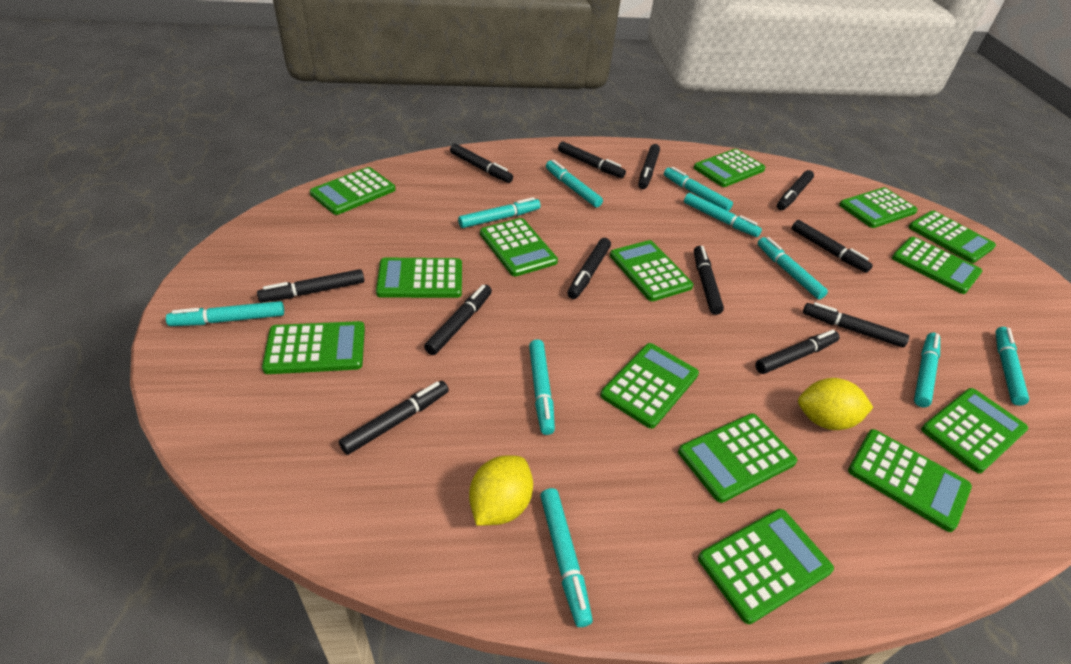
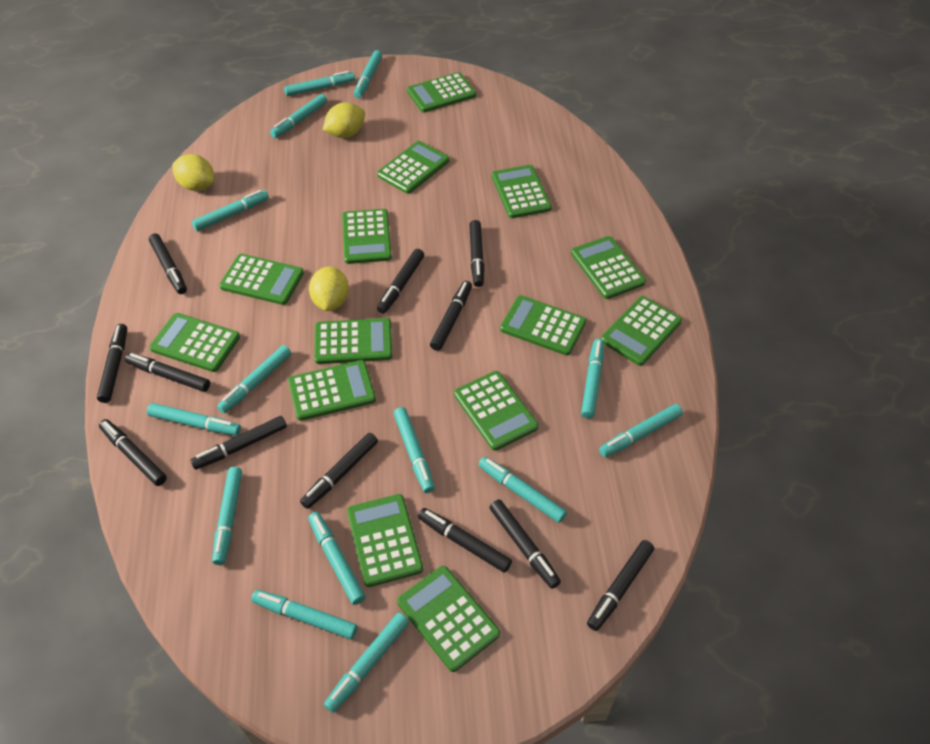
turquoise marker: 10 -> 14
yellow lemon: 2 -> 3

